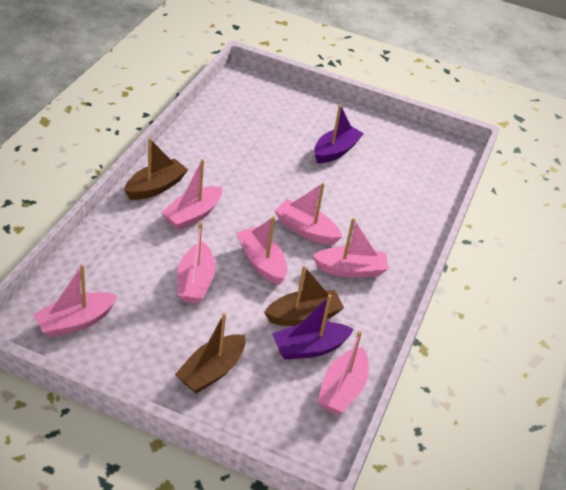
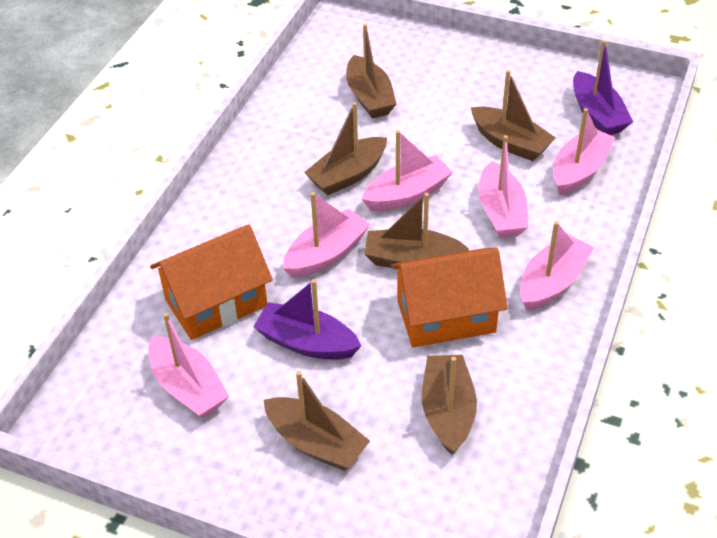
brown boat: 3 -> 6
orange house: 0 -> 2
pink boat: 7 -> 6

